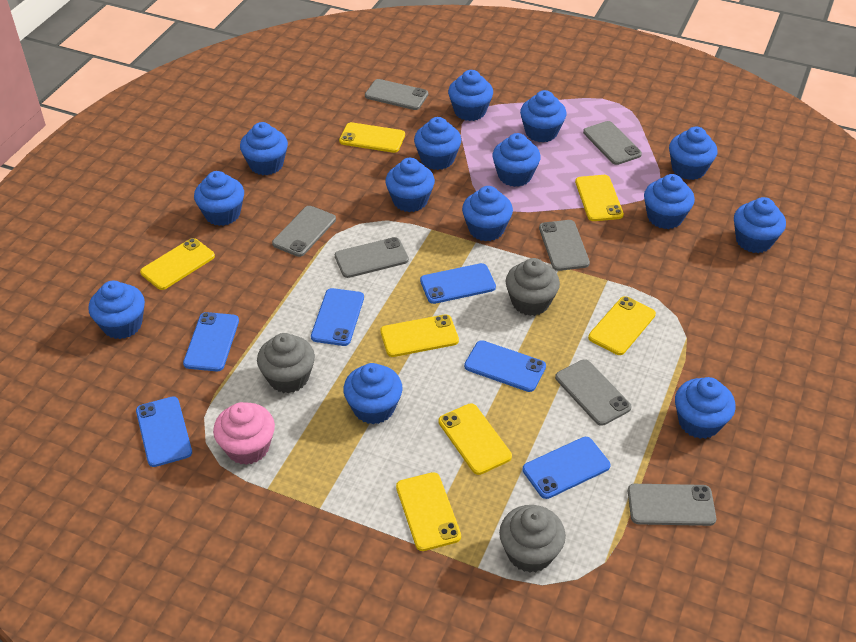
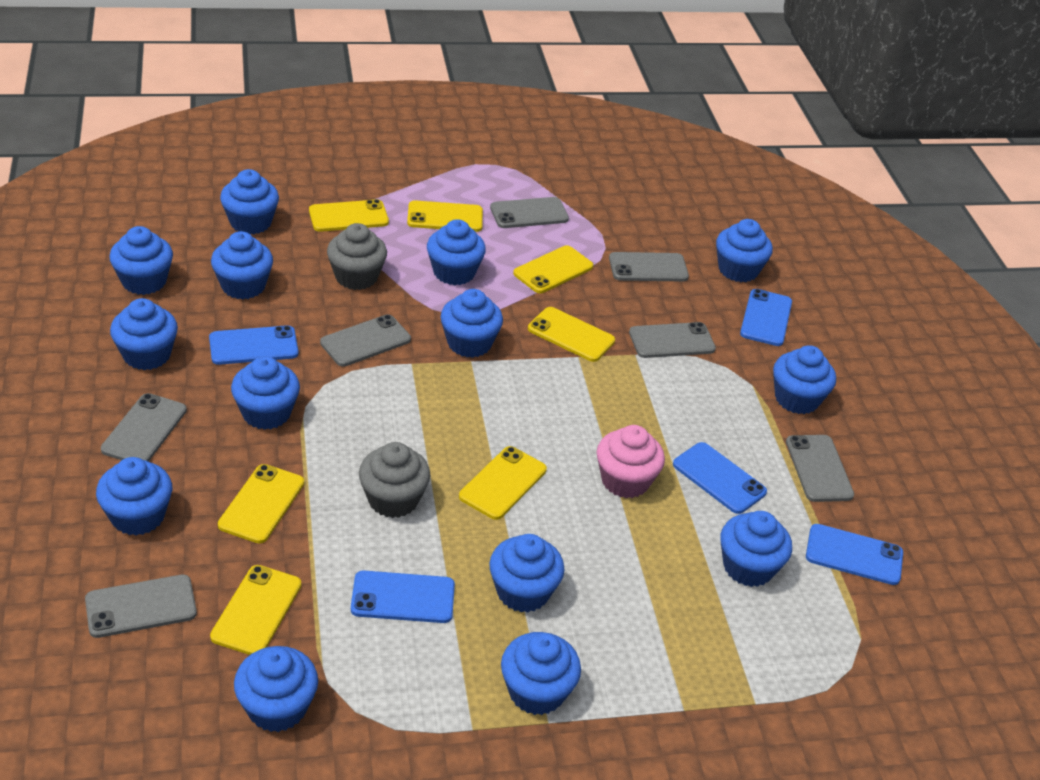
blue phone: 6 -> 5
grey cupcake: 3 -> 2

